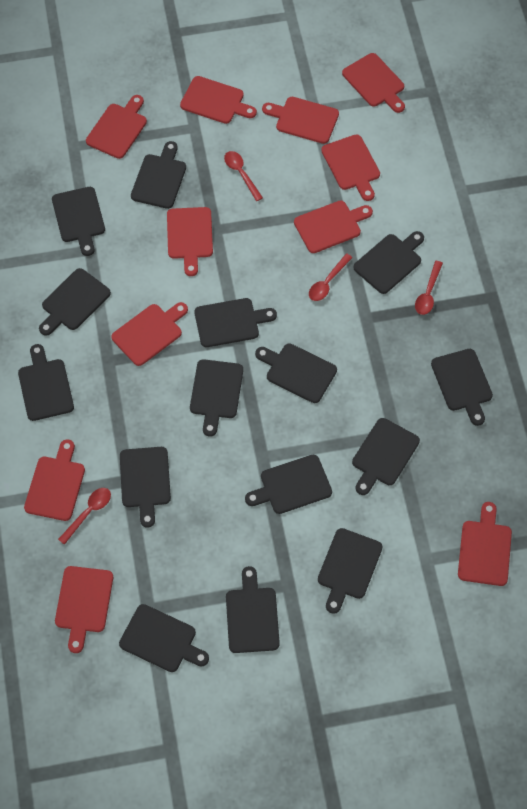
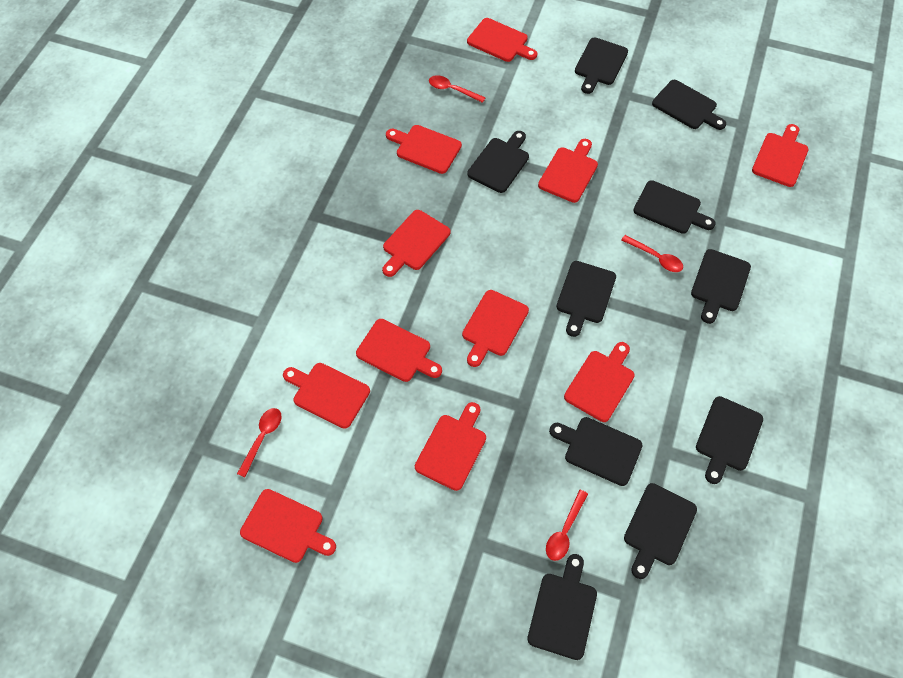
black cutting board: 15 -> 10

